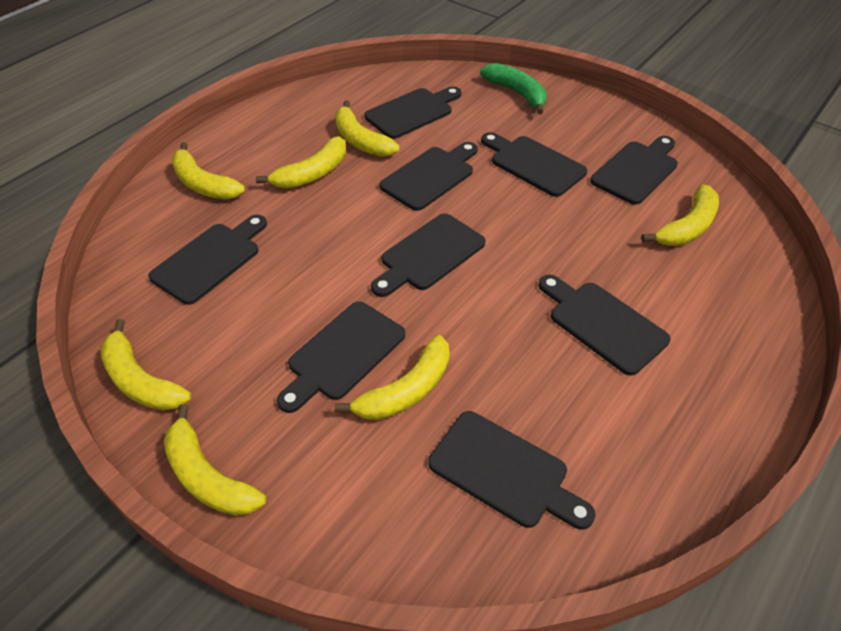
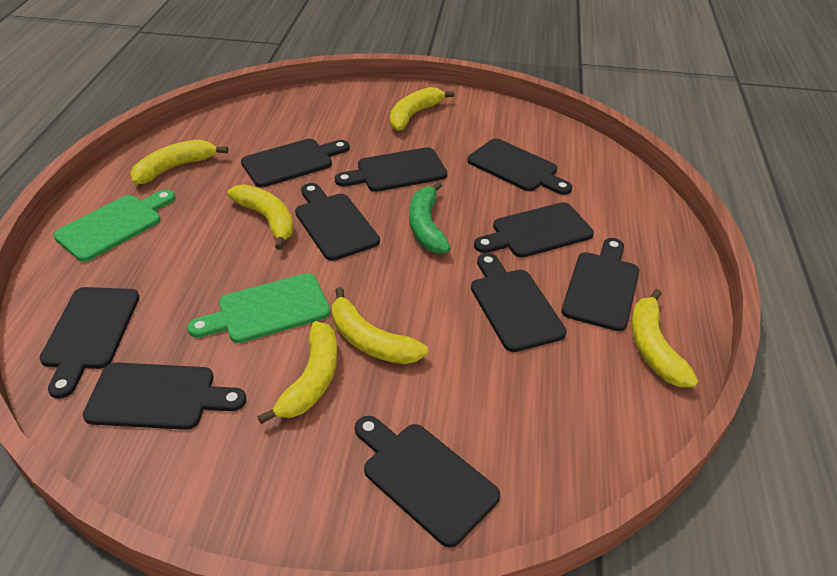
black cutting board: 9 -> 10
green cutting board: 0 -> 2
yellow banana: 7 -> 6

